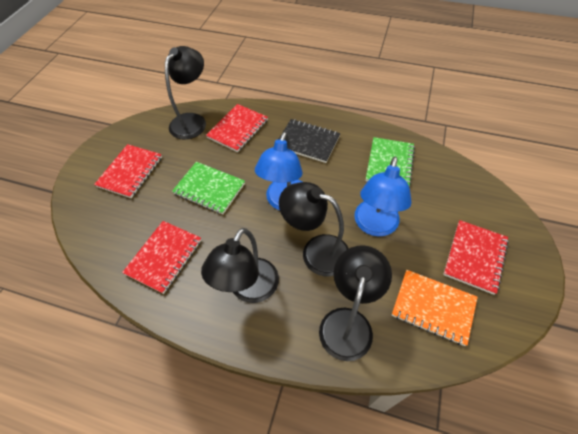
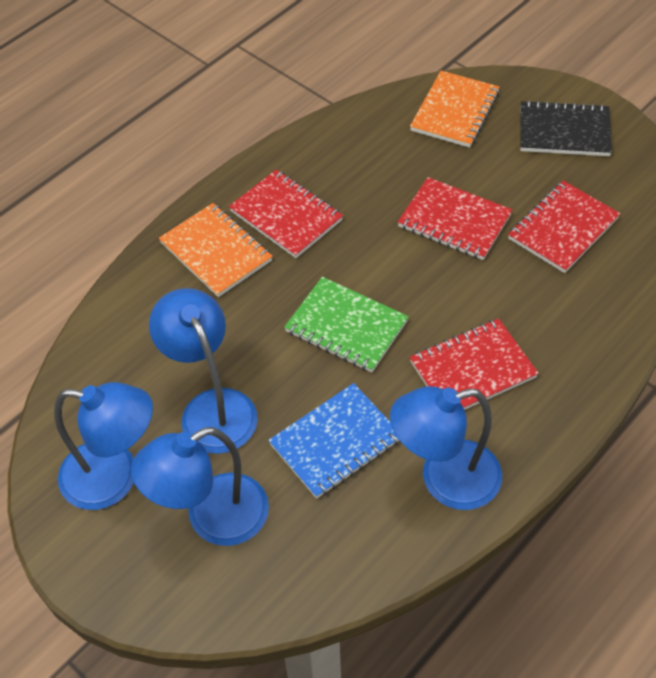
black lamp: 4 -> 0
blue lamp: 2 -> 4
blue notebook: 0 -> 1
green notebook: 2 -> 1
orange notebook: 1 -> 2

